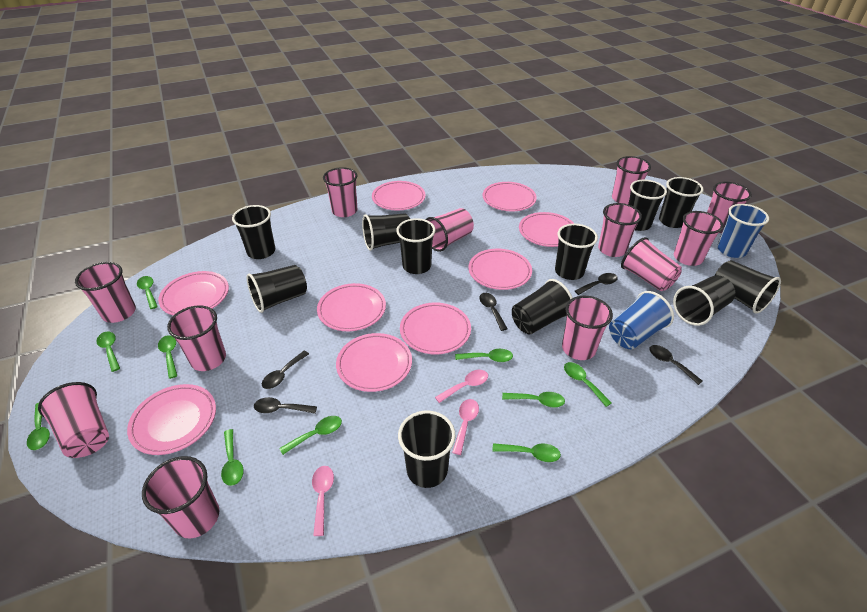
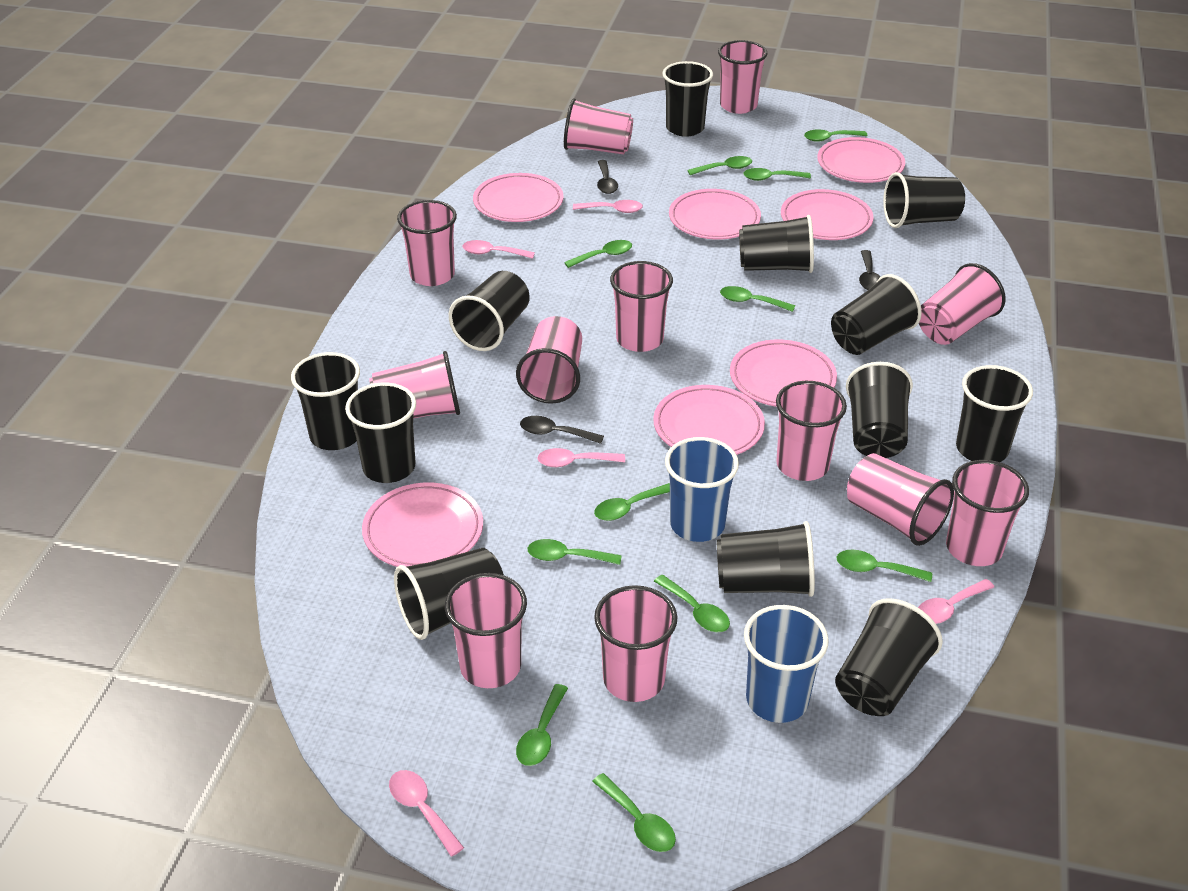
black cup: 11 -> 12
black spoon: 5 -> 3
green spoon: 10 -> 11
pink plate: 9 -> 7
pink spoon: 3 -> 5

